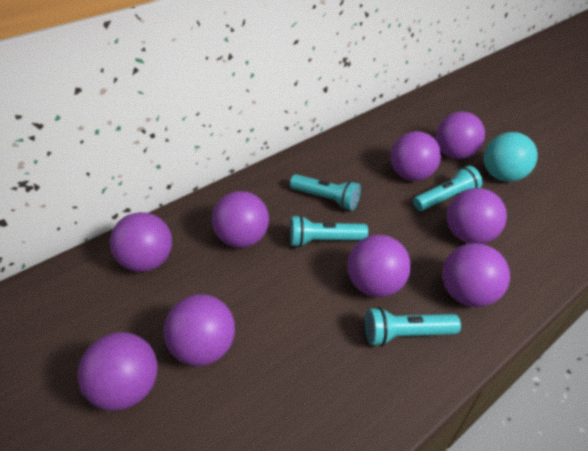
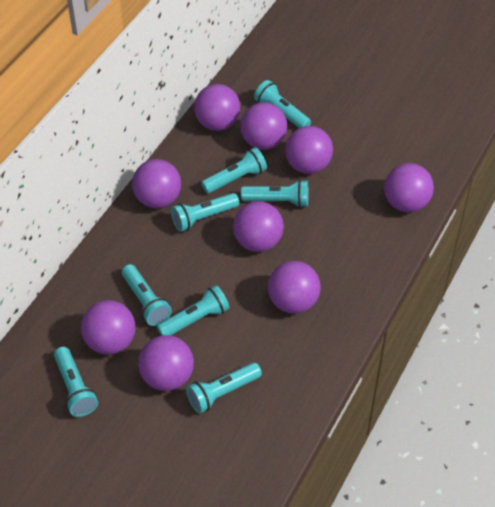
turquoise ball: 1 -> 0
turquoise flashlight: 4 -> 8

